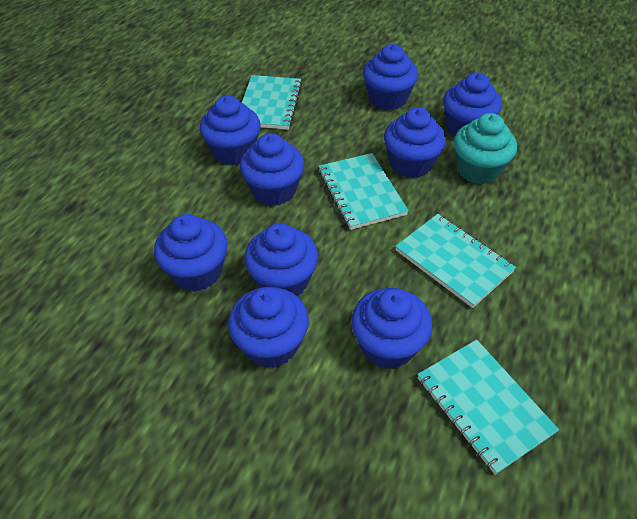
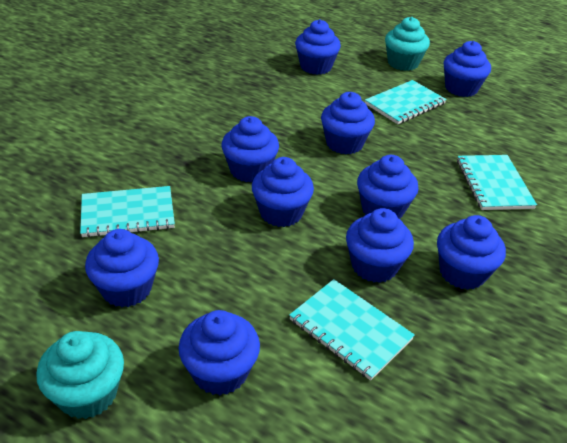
blue cupcake: 9 -> 10
turquoise cupcake: 1 -> 2

